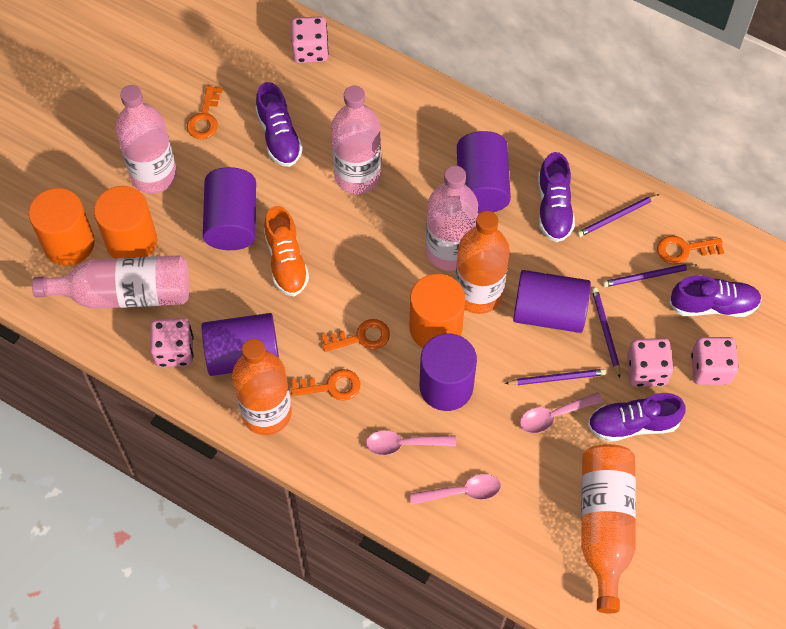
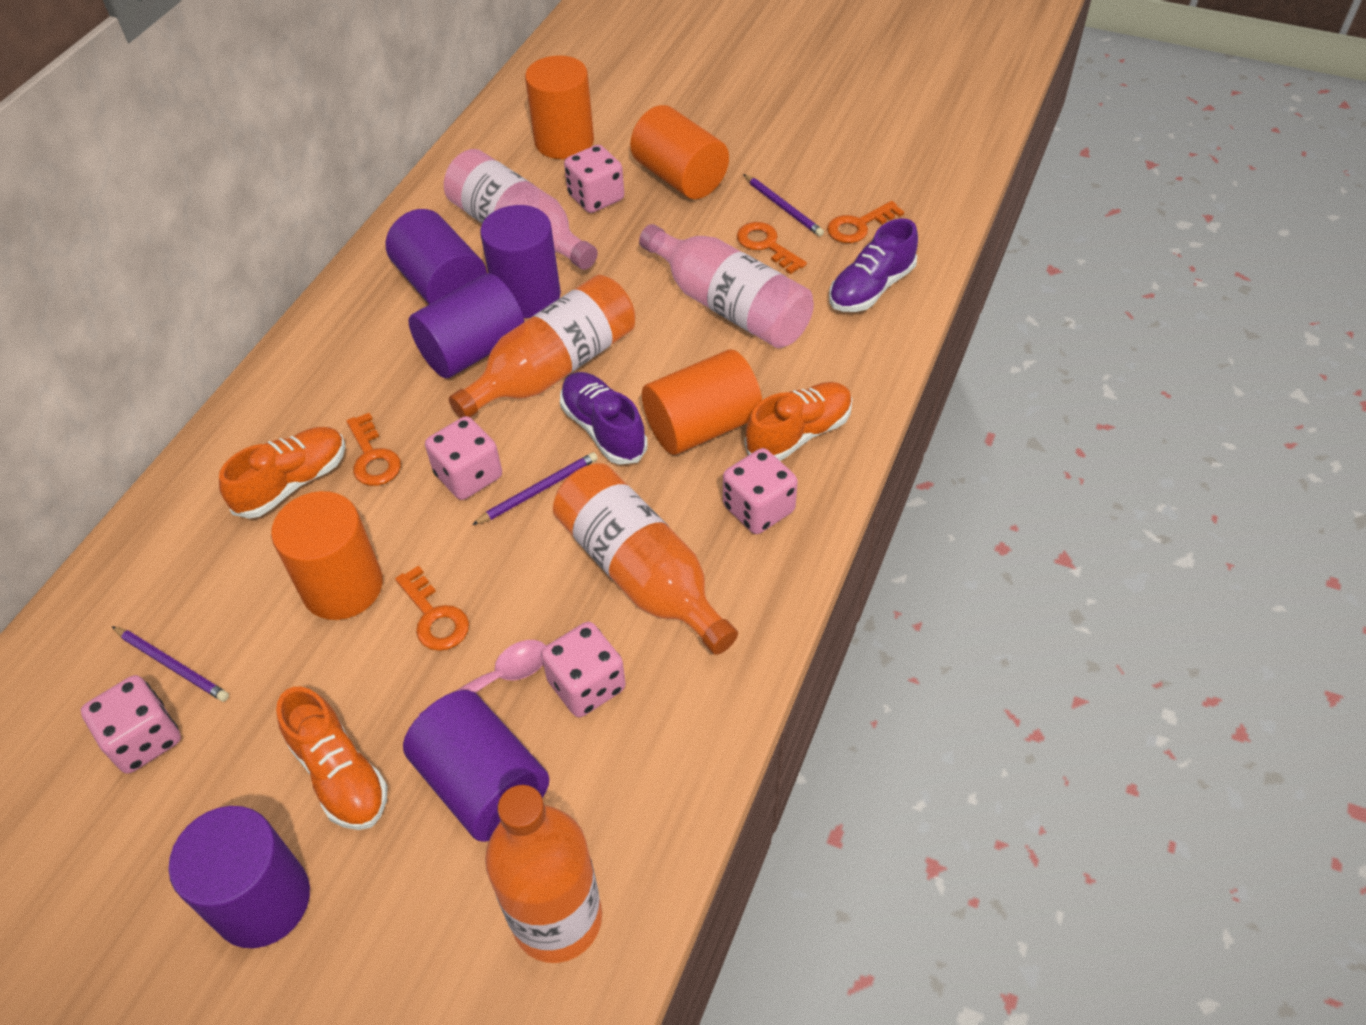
orange cylinder: 3 -> 4
orange shoe: 1 -> 3
pink bottle: 4 -> 2
pink dice: 4 -> 5
pink spoon: 3 -> 1
purple pencil: 4 -> 3
purple shoe: 4 -> 2

